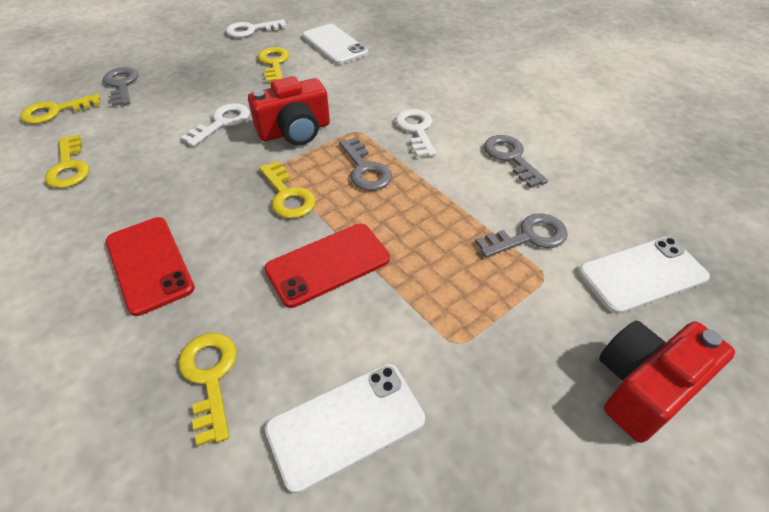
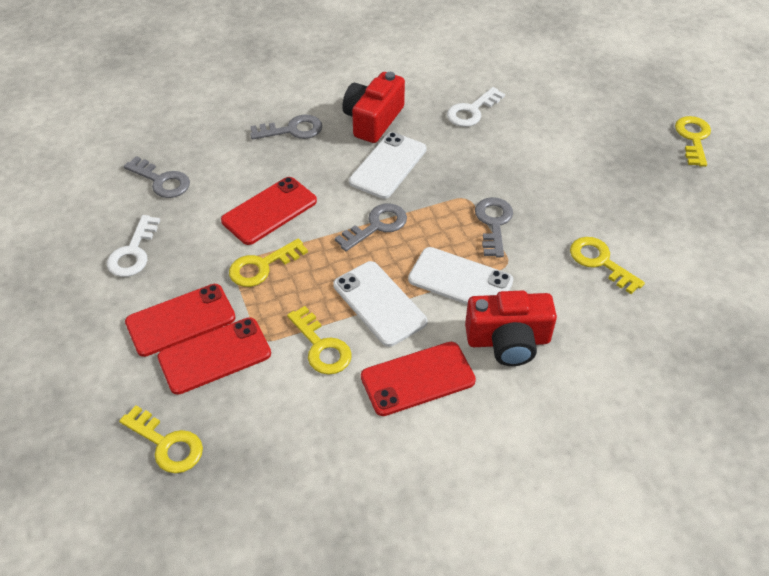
red phone: 2 -> 4
white key: 3 -> 2

